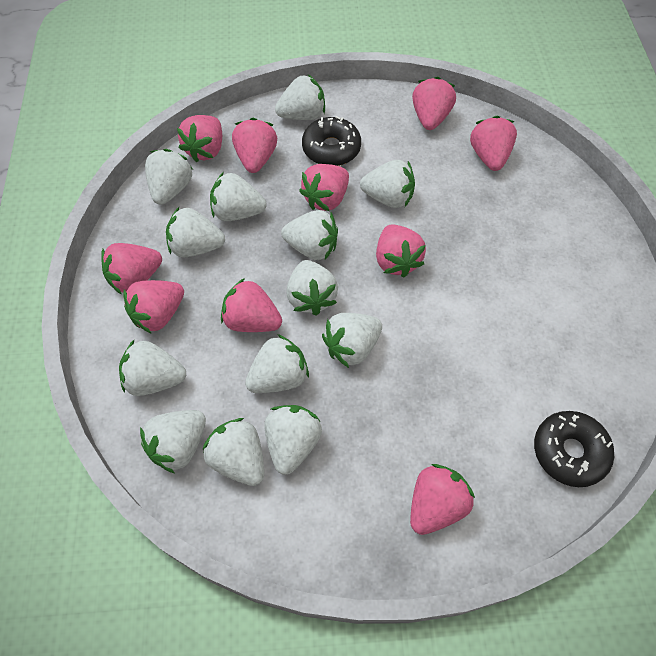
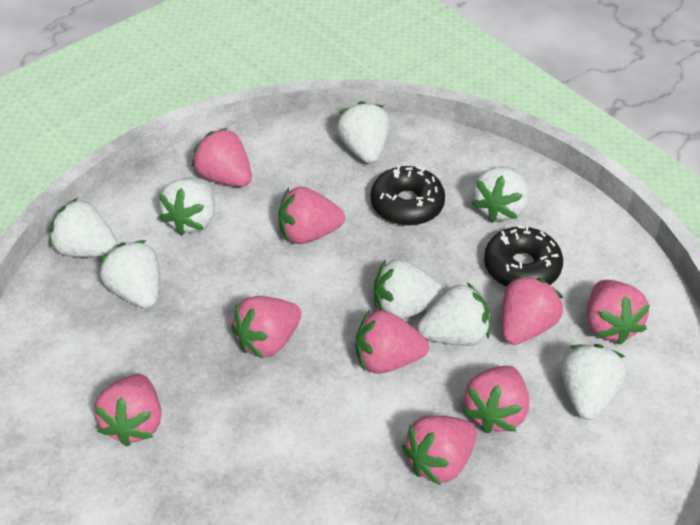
pink strawberry: 10 -> 9
white strawberry: 13 -> 8

